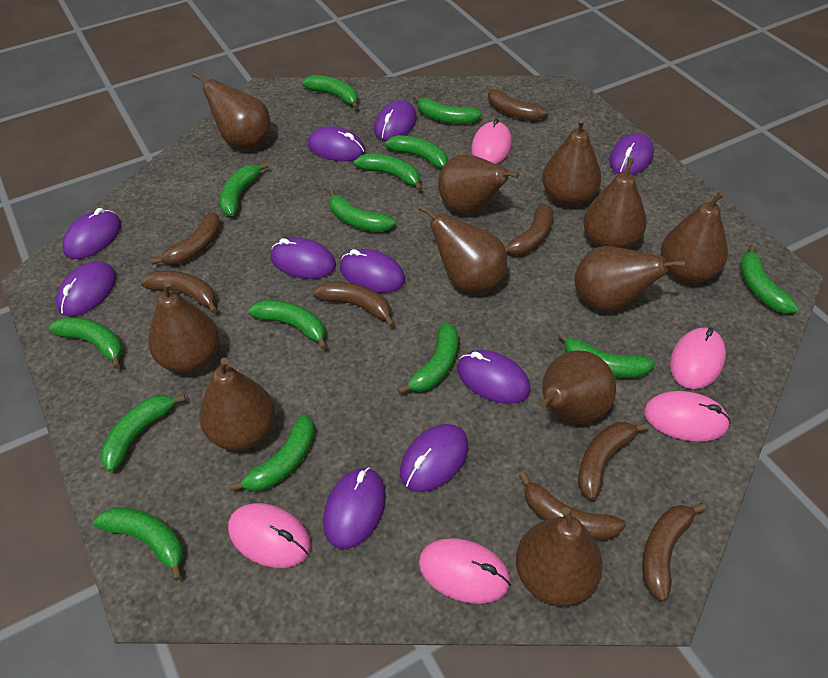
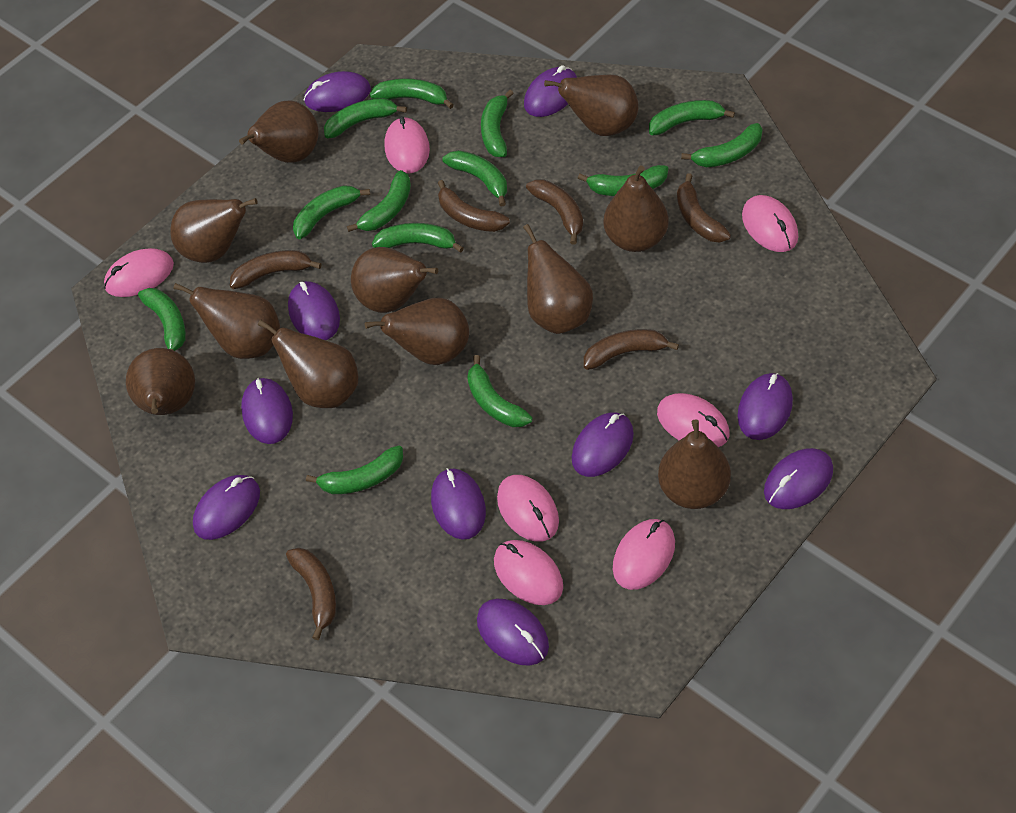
brown banana: 8 -> 6
green banana: 14 -> 13
pink mouse: 5 -> 7

